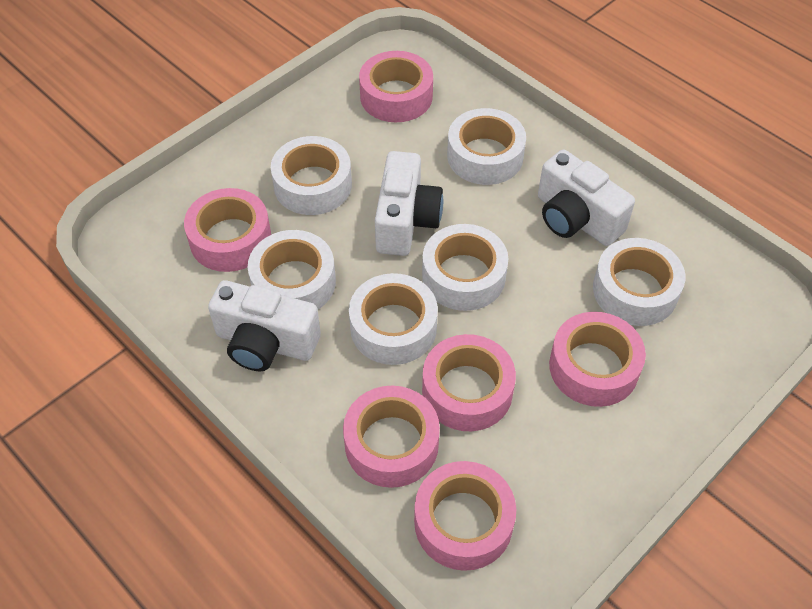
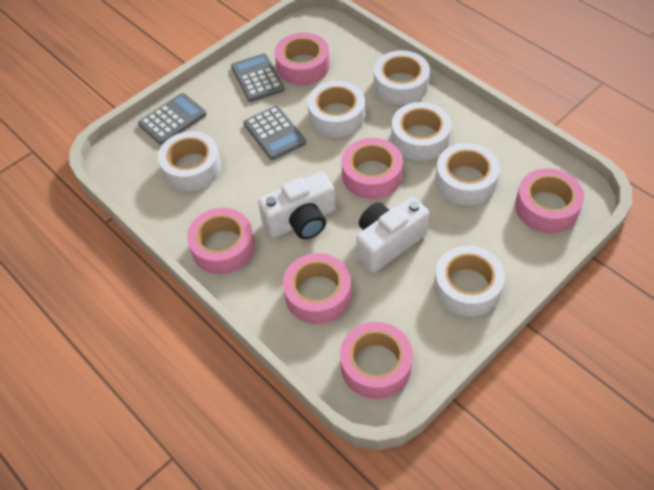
grey calculator: 0 -> 3
white camera: 3 -> 2

